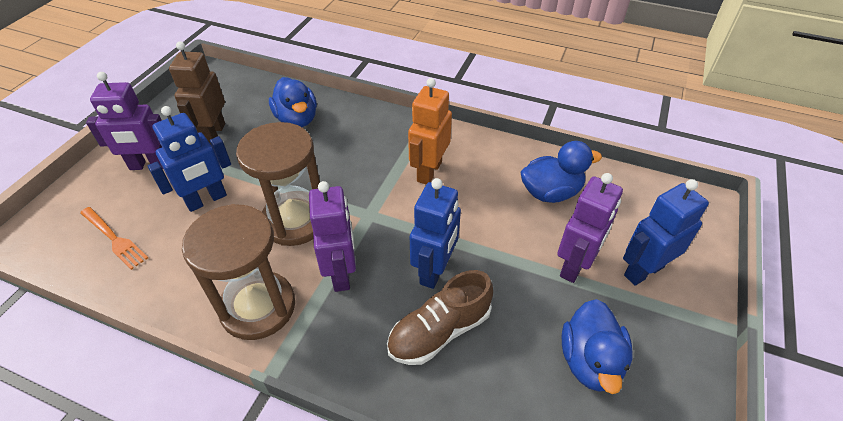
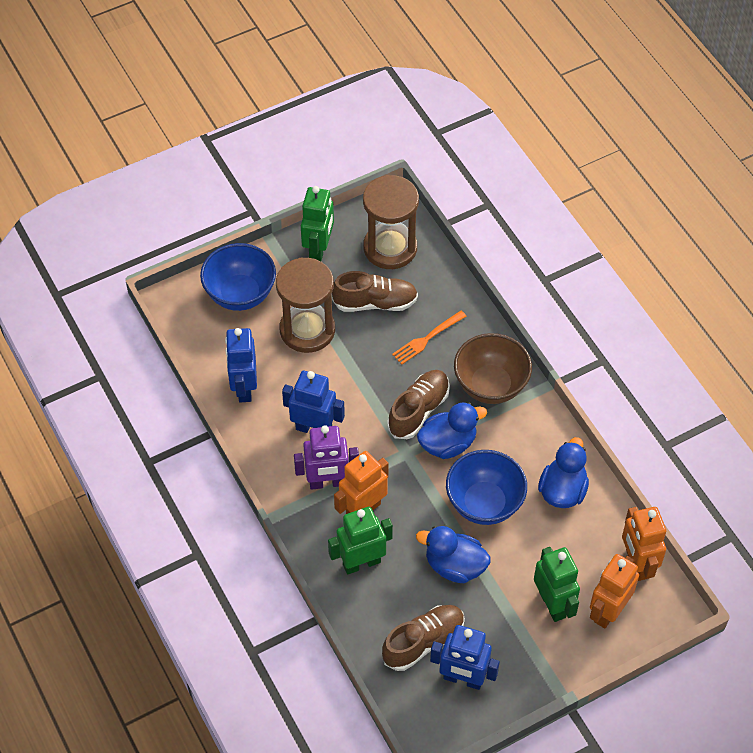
blue bowl: 0 -> 2
brown bowl: 0 -> 1
brown robot: 1 -> 0
brown shoe: 1 -> 3
green robot: 0 -> 3
orange robot: 1 -> 3
purple robot: 3 -> 1

